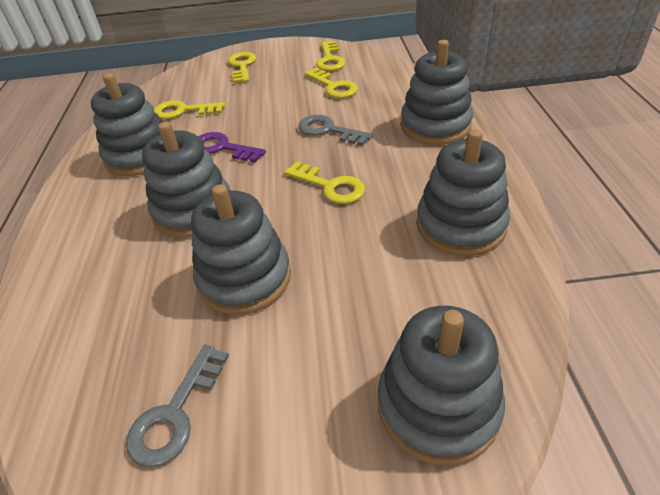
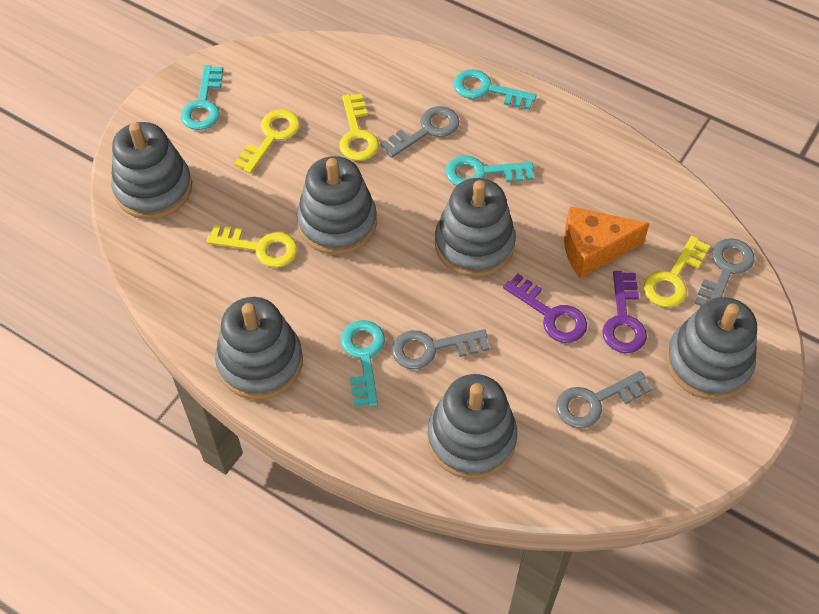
grey key: 2 -> 4
orange cheese: 0 -> 1
purple key: 1 -> 2
turquoise key: 0 -> 4
yellow key: 5 -> 4

